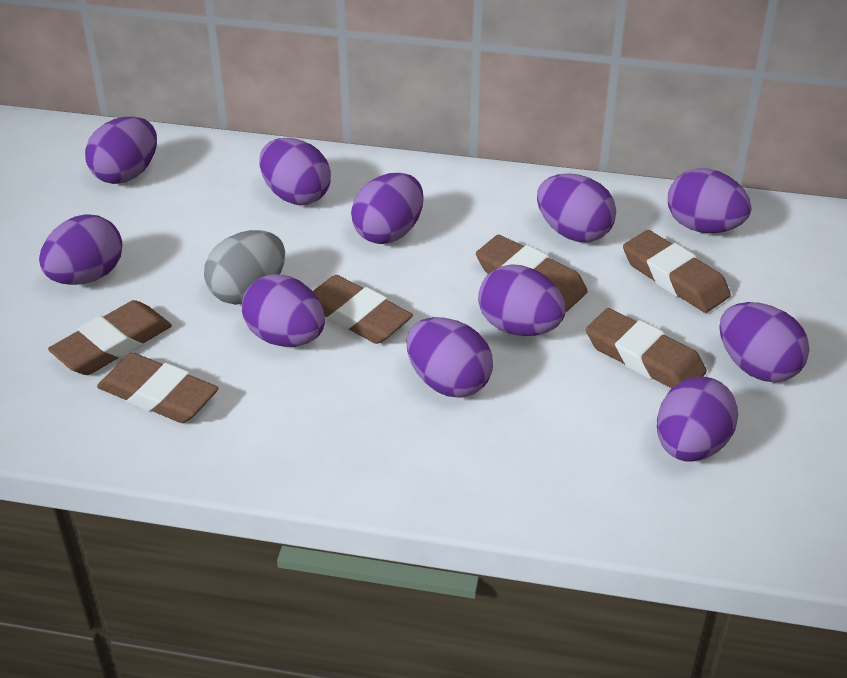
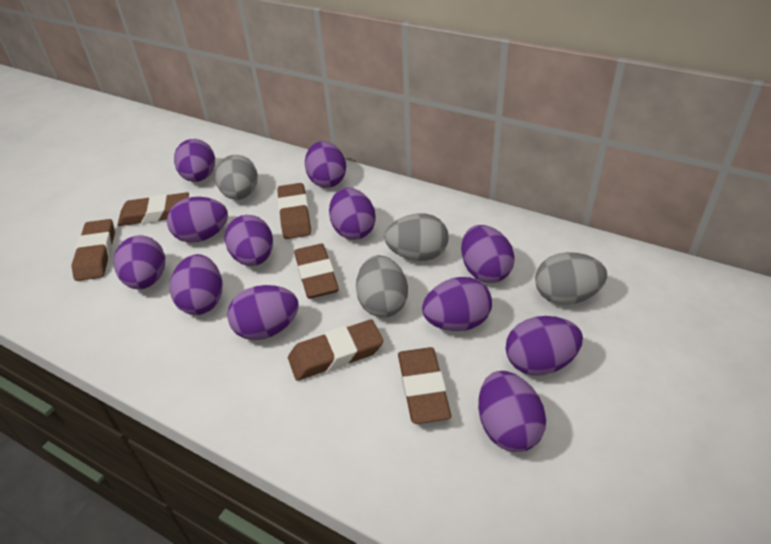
grey egg: 1 -> 4
purple egg: 11 -> 12

